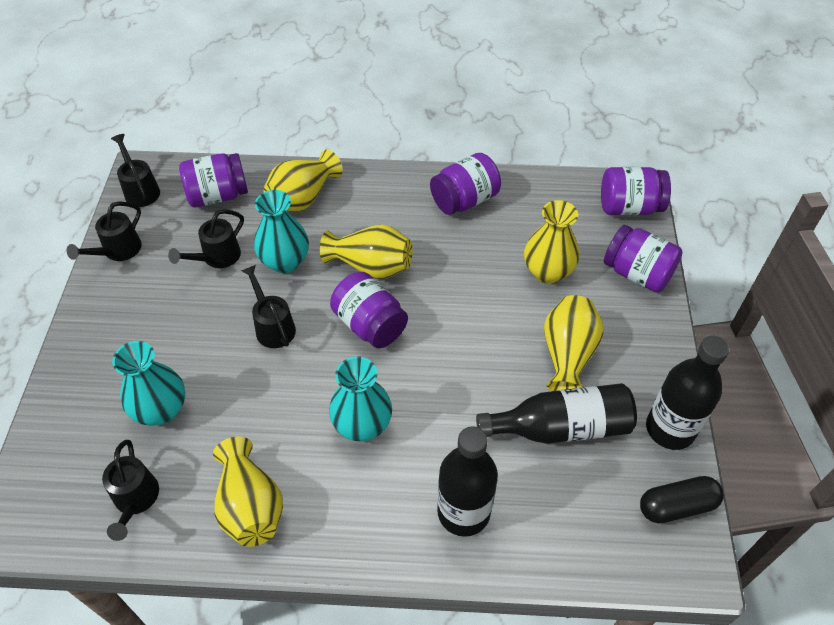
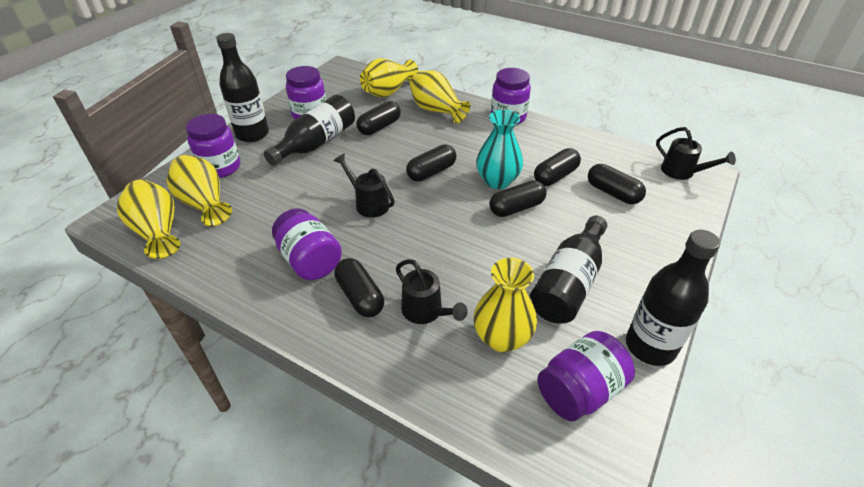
black bottle: 3 -> 4
black capsule: 1 -> 6
black watering can: 5 -> 3
turquoise vase: 3 -> 1

